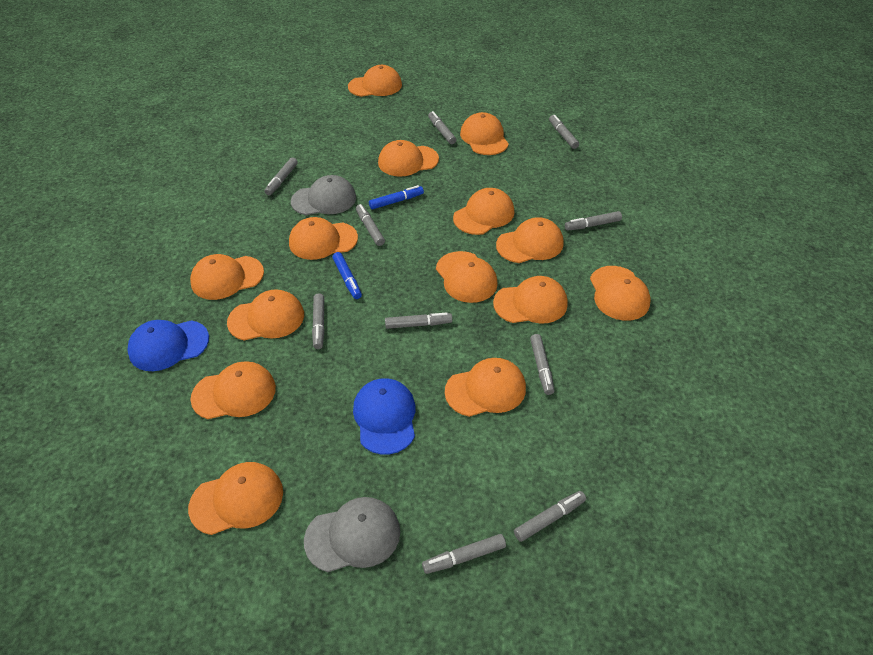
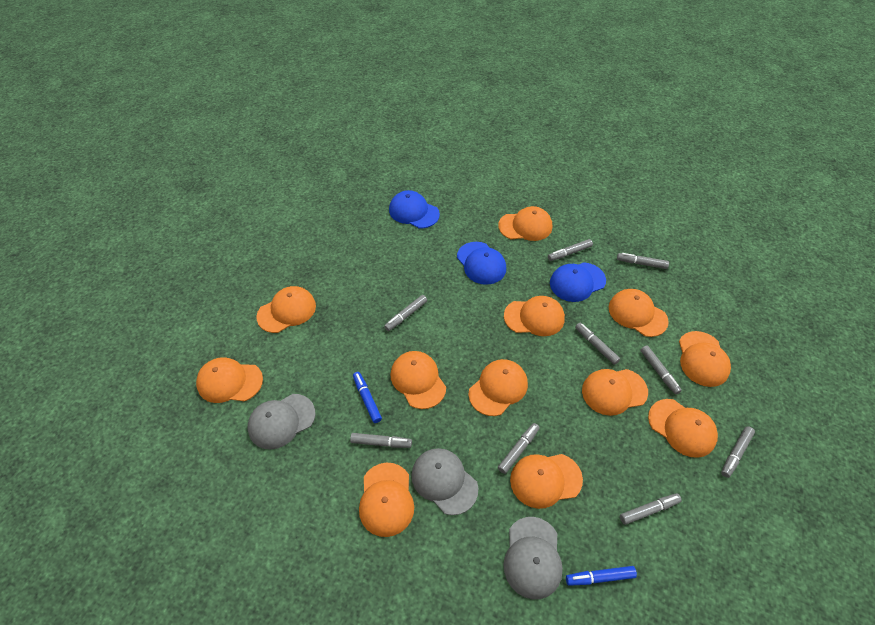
blue cap: 2 -> 3
grey cap: 2 -> 3
grey marker: 10 -> 9
orange cap: 14 -> 12

